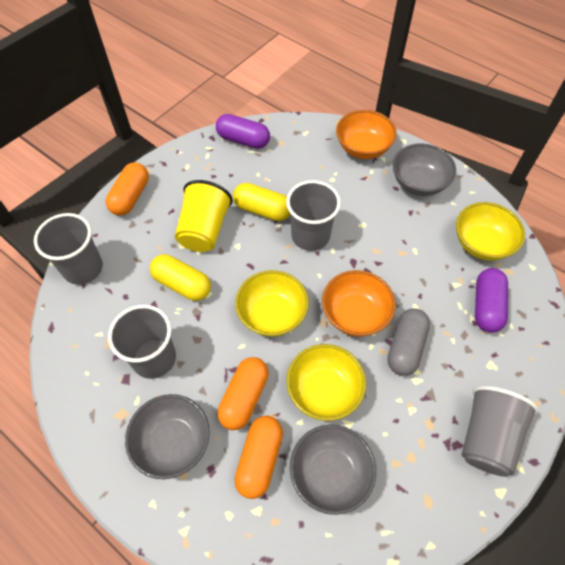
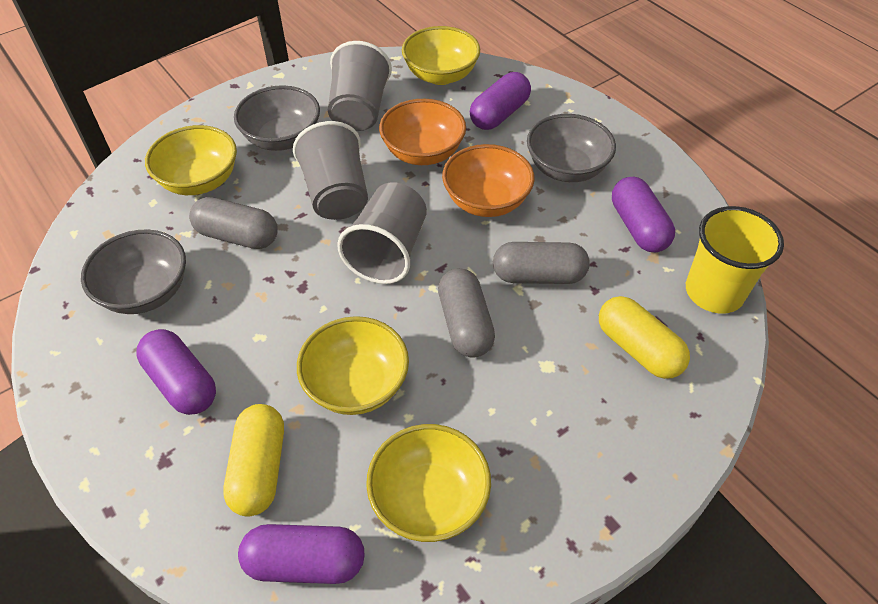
grey capsule: 1 -> 3
grey cup: 4 -> 3
orange capsule: 3 -> 0
purple capsule: 2 -> 4
yellow bowl: 3 -> 4

